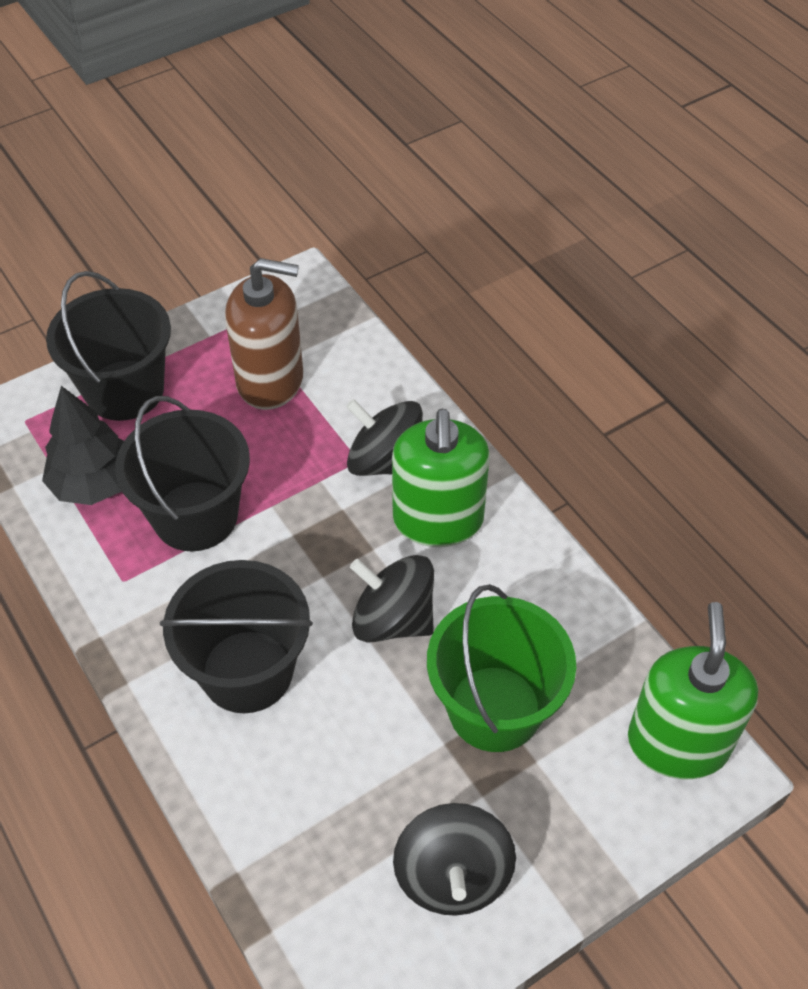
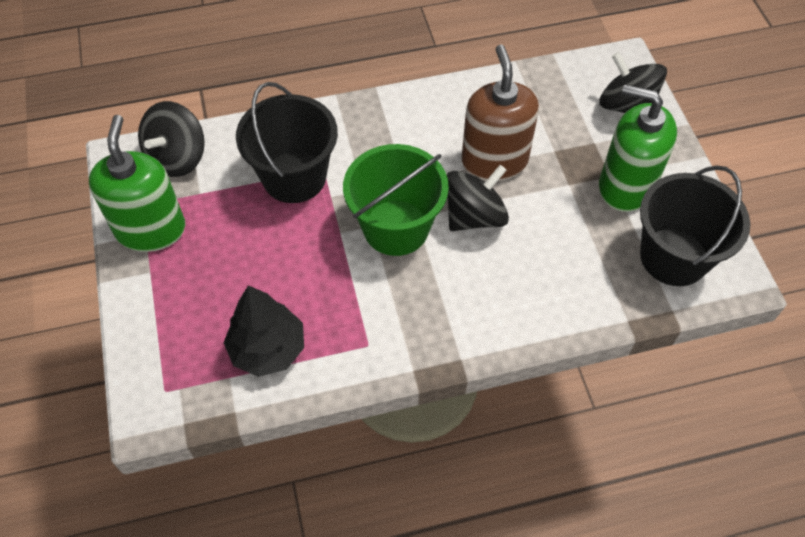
black bucket: 3 -> 2

